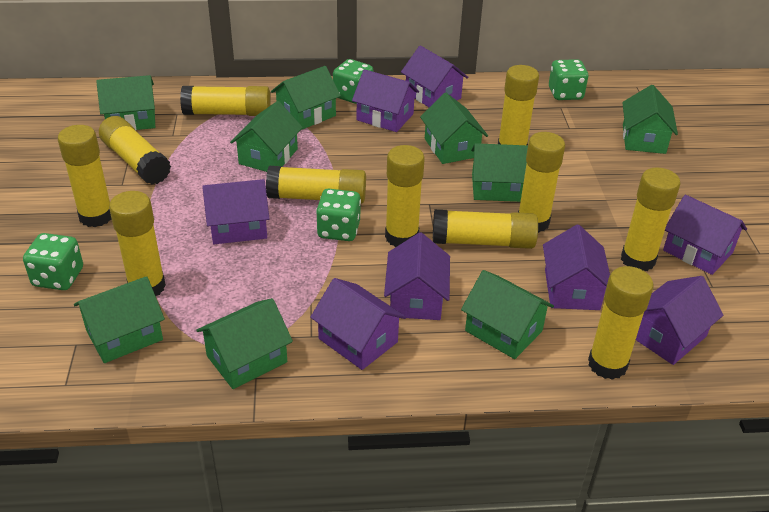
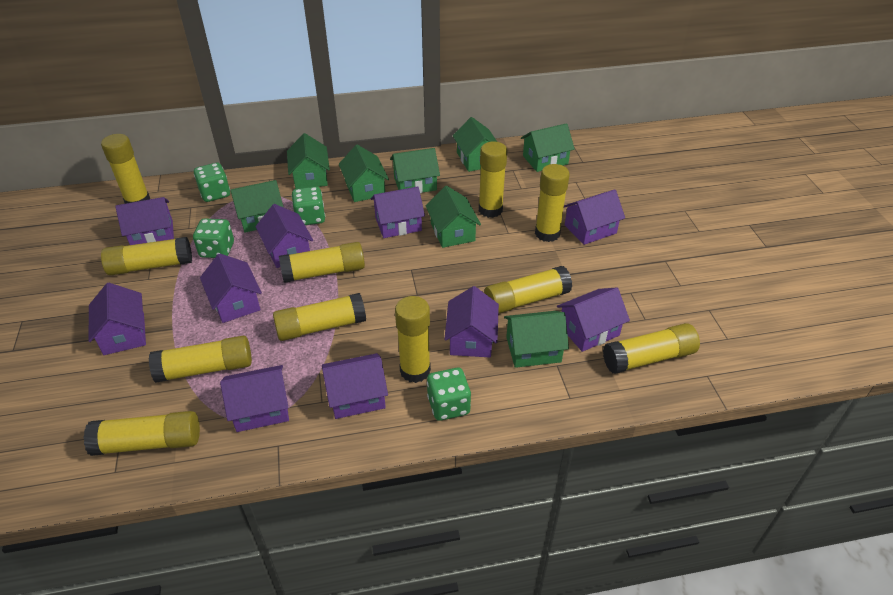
green house: 9 -> 8
purple house: 8 -> 10

